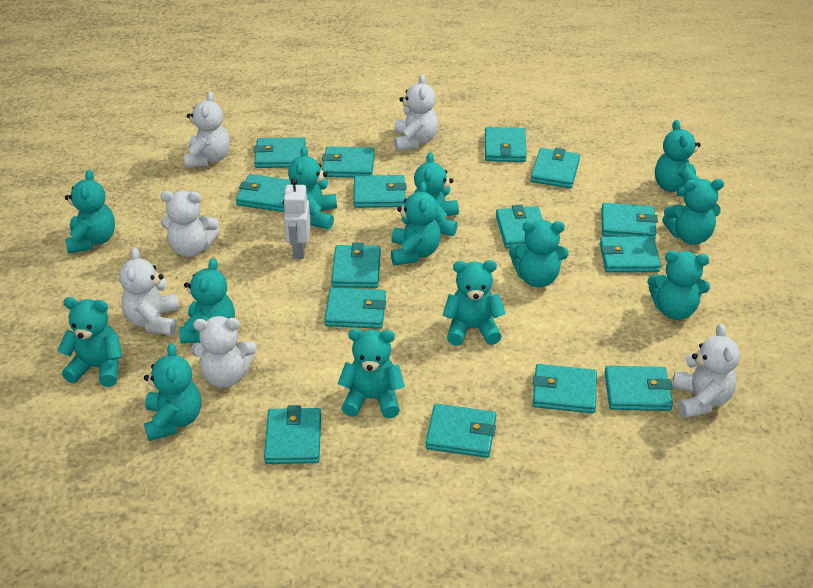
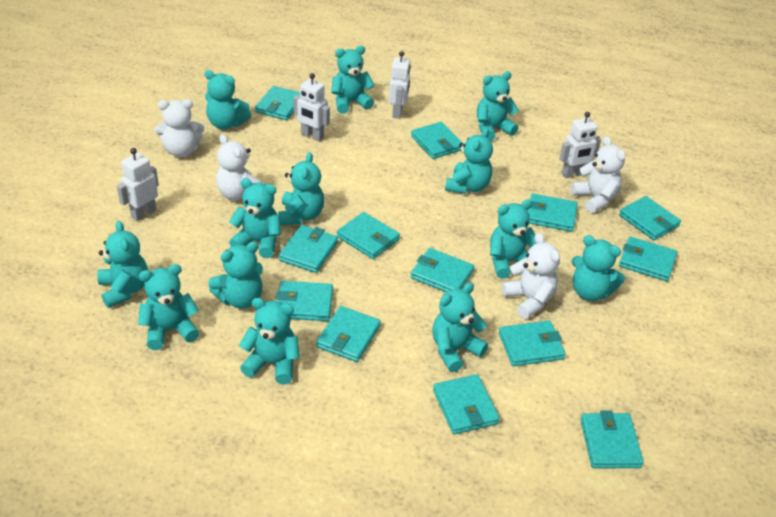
turquoise wallet: 15 -> 13
white robot: 1 -> 4
white teddy bear: 6 -> 4

